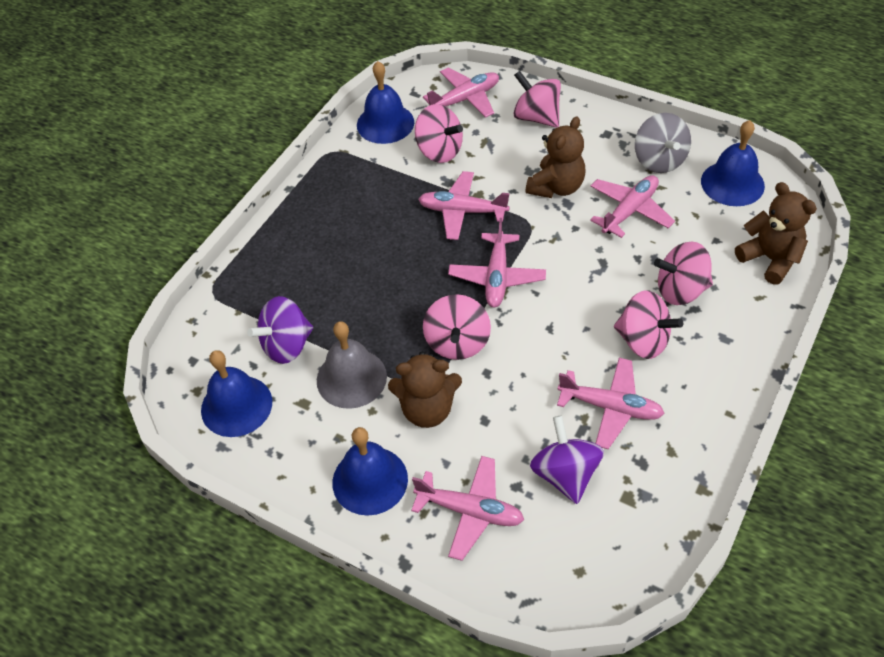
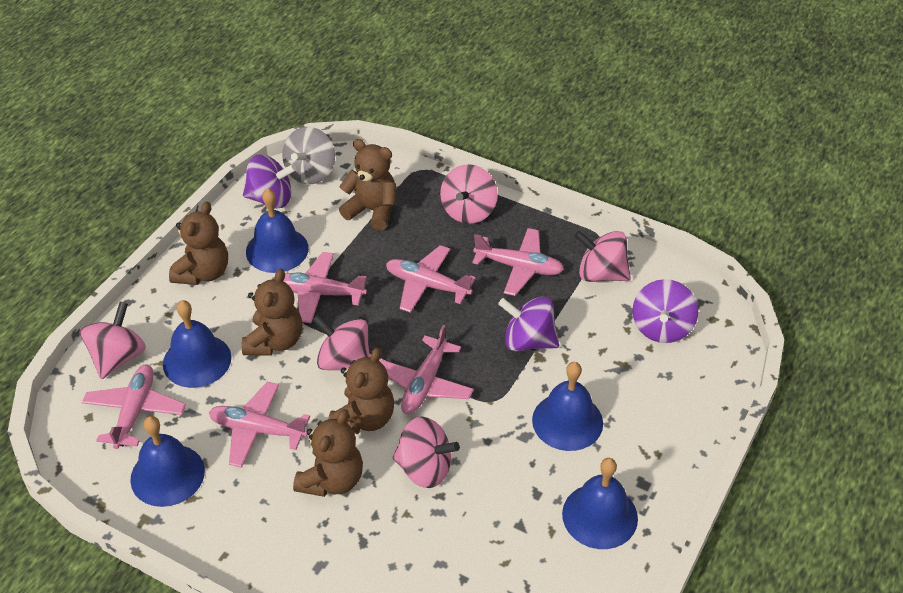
blue bell: 4 -> 5
brown teddy bear: 3 -> 5
grey bell: 1 -> 0
purple spinning top: 2 -> 3

